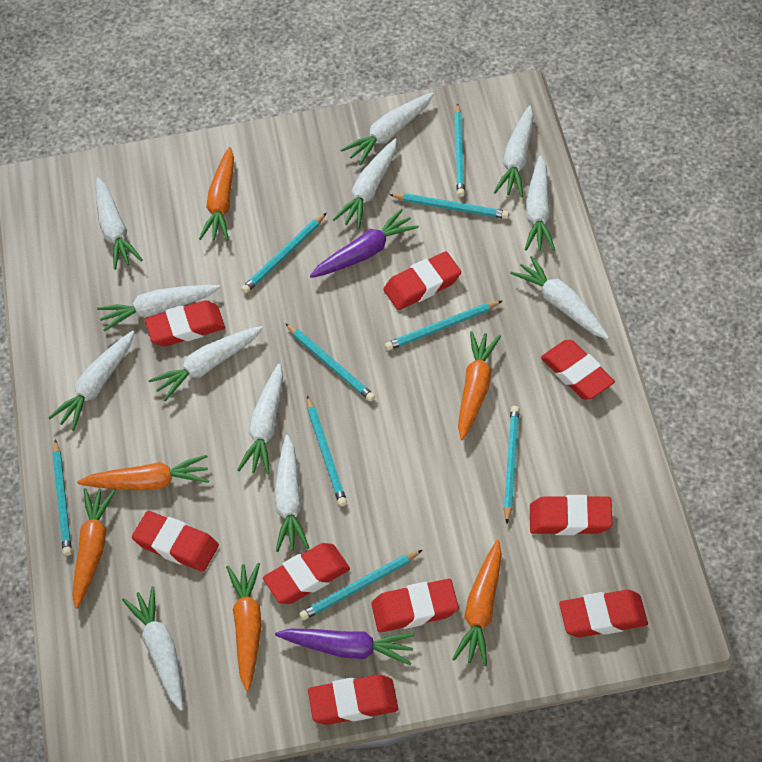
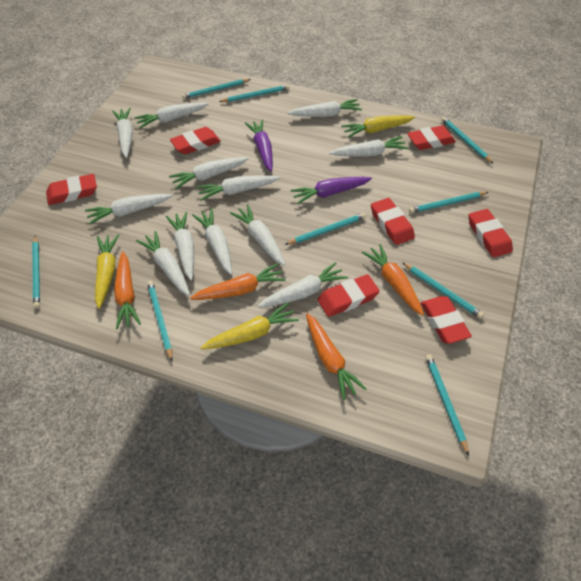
orange carrot: 6 -> 4
red eraser: 9 -> 7
yellow carrot: 0 -> 3

